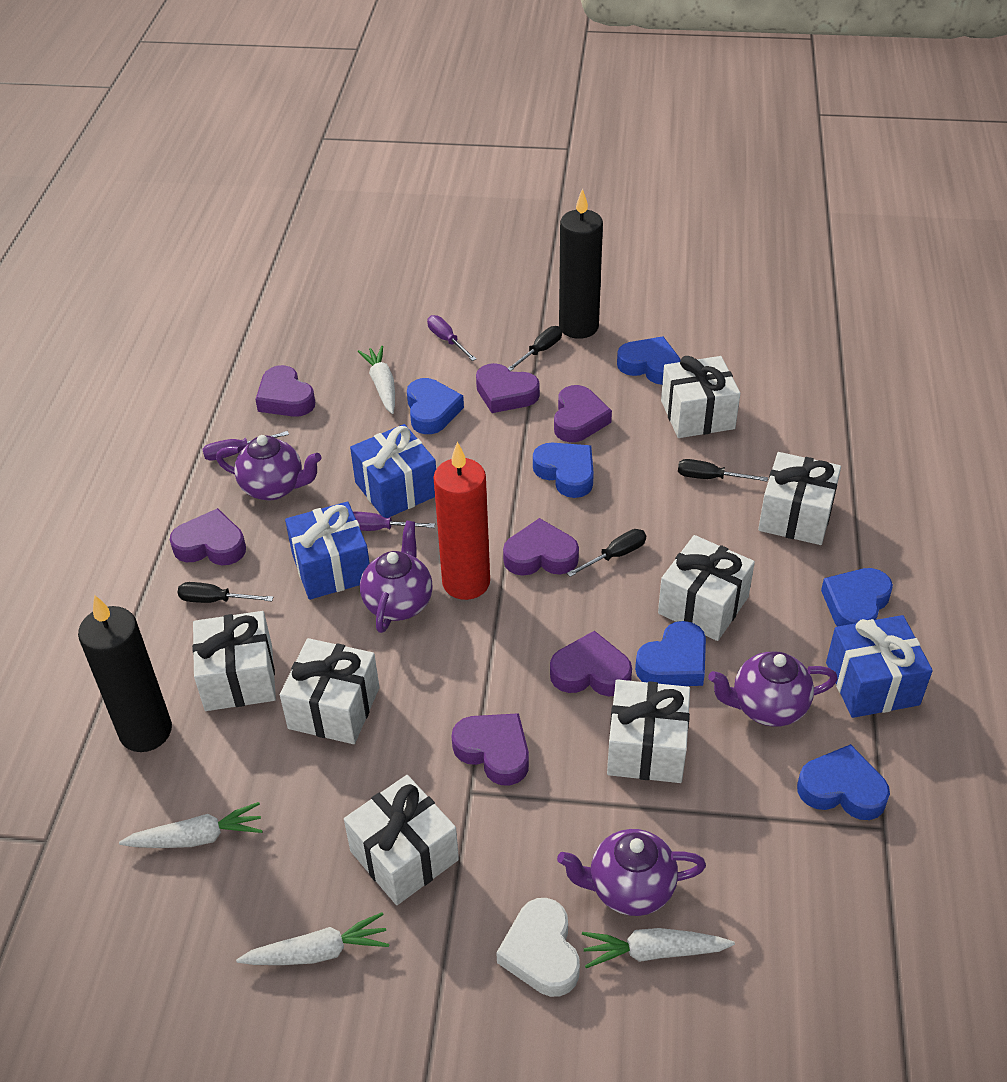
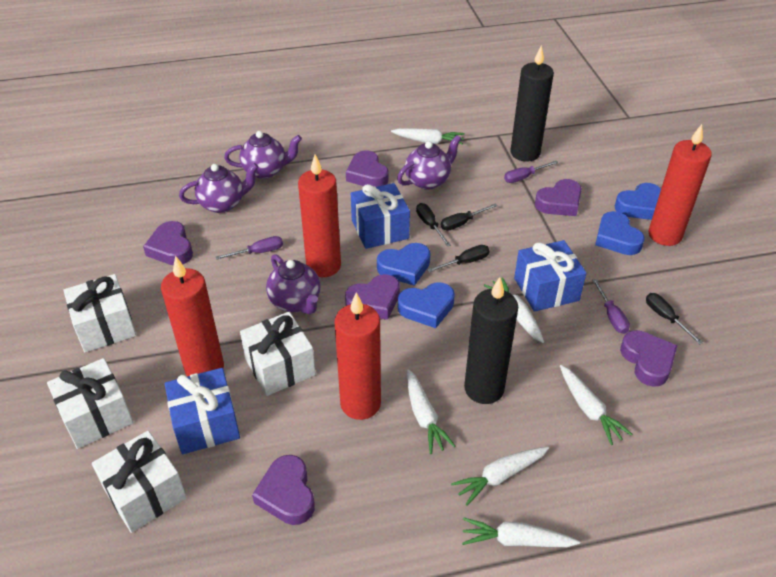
blue heart: 6 -> 4
purple heart: 7 -> 6
red candle: 1 -> 4
white carrot: 4 -> 6
white gift: 7 -> 4
white heart: 1 -> 0

